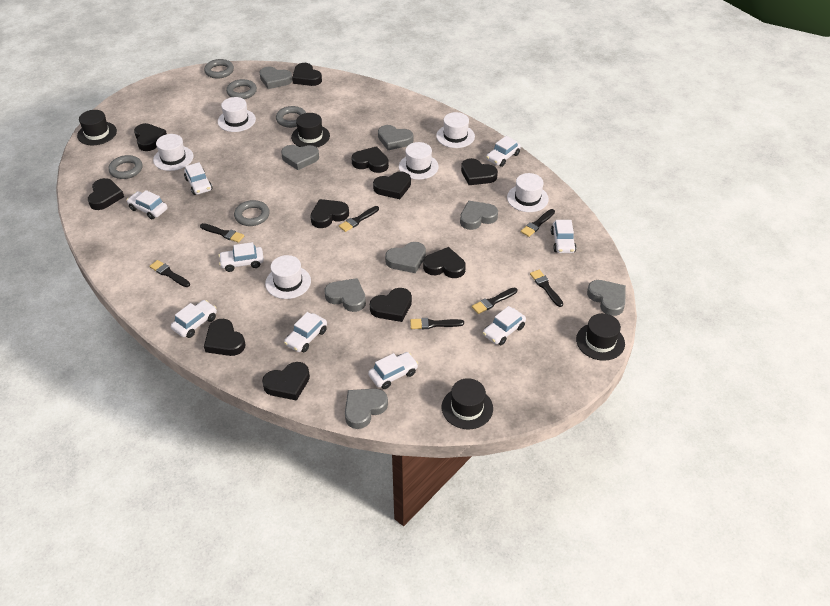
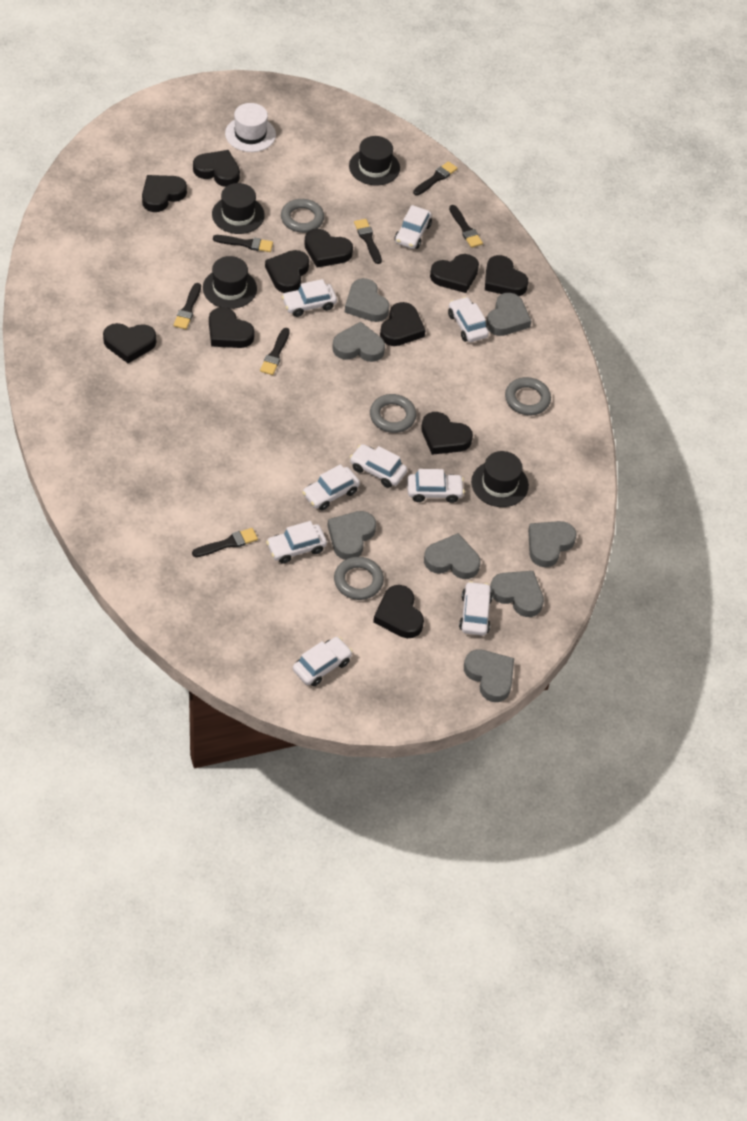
grey ring: 5 -> 4
white hat: 6 -> 1

